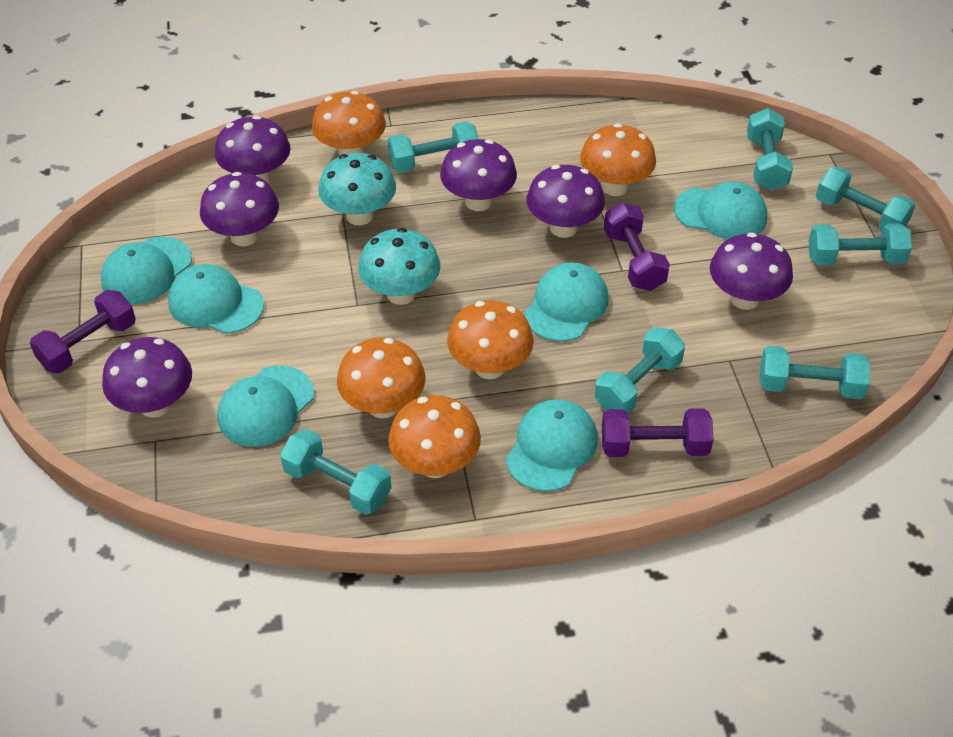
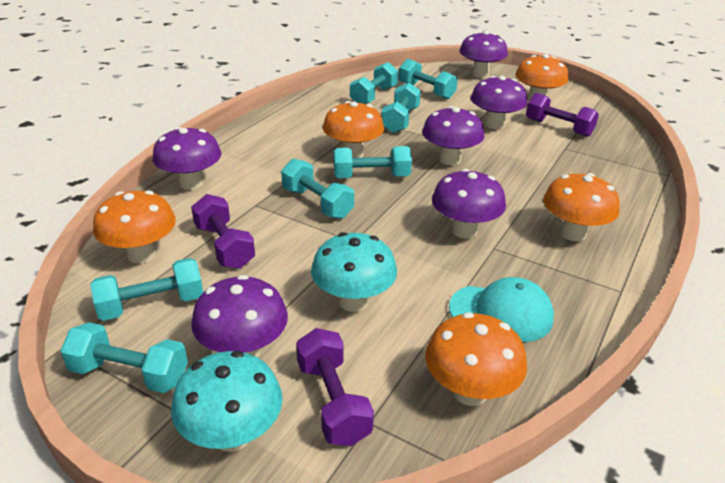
turquoise cap: 6 -> 1

